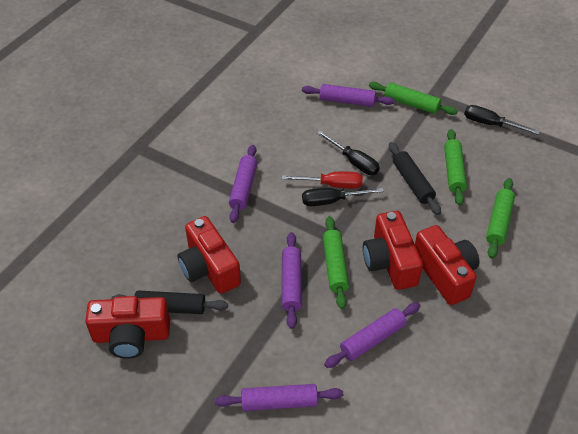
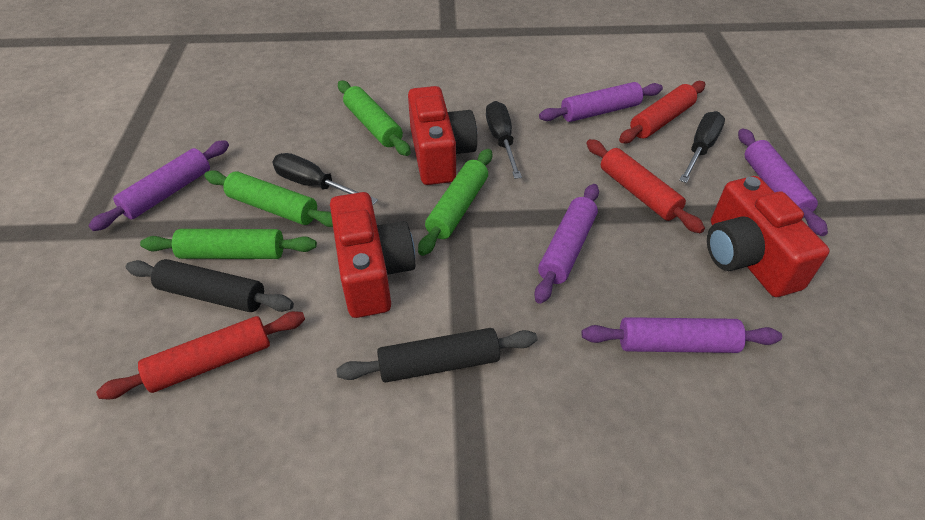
red camera: 4 -> 3
red rolling pin: 0 -> 3
red screwdriver: 1 -> 0

